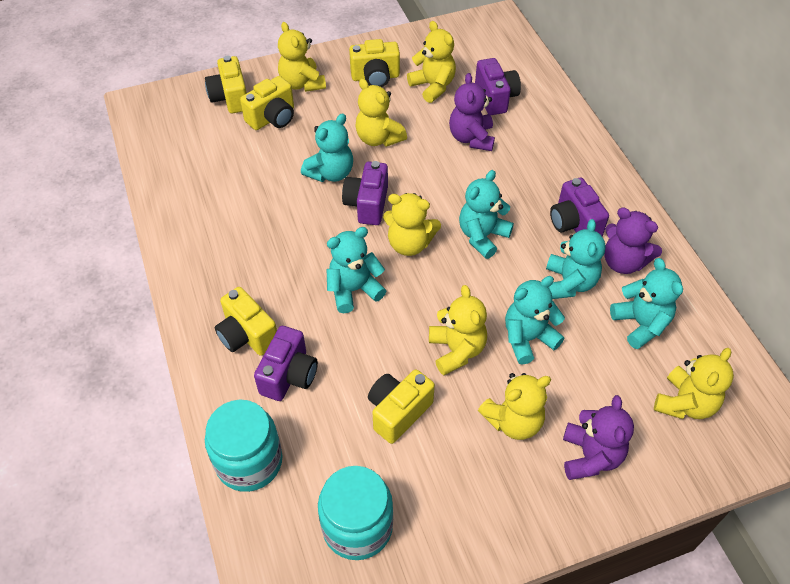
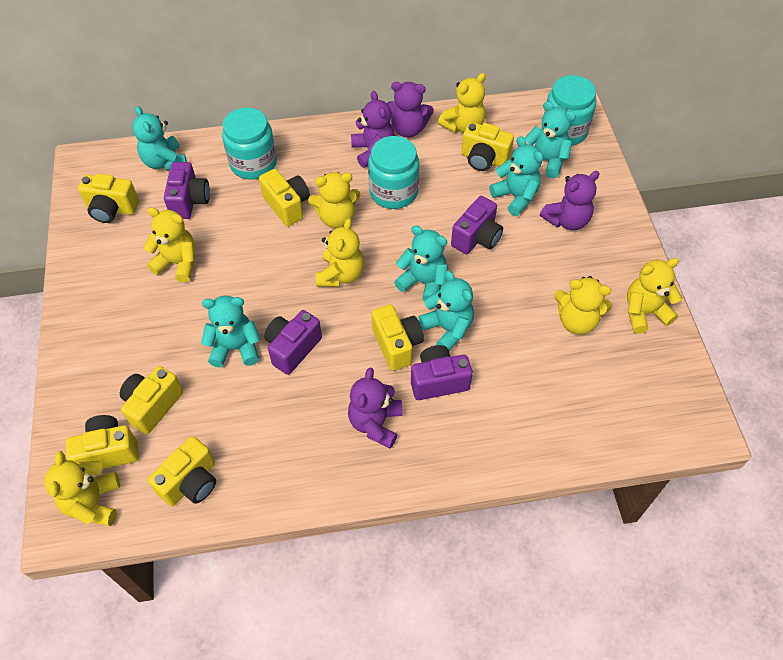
purple teddy bear: 3 -> 4
turquoise jar: 2 -> 3
yellow camera: 5 -> 7

